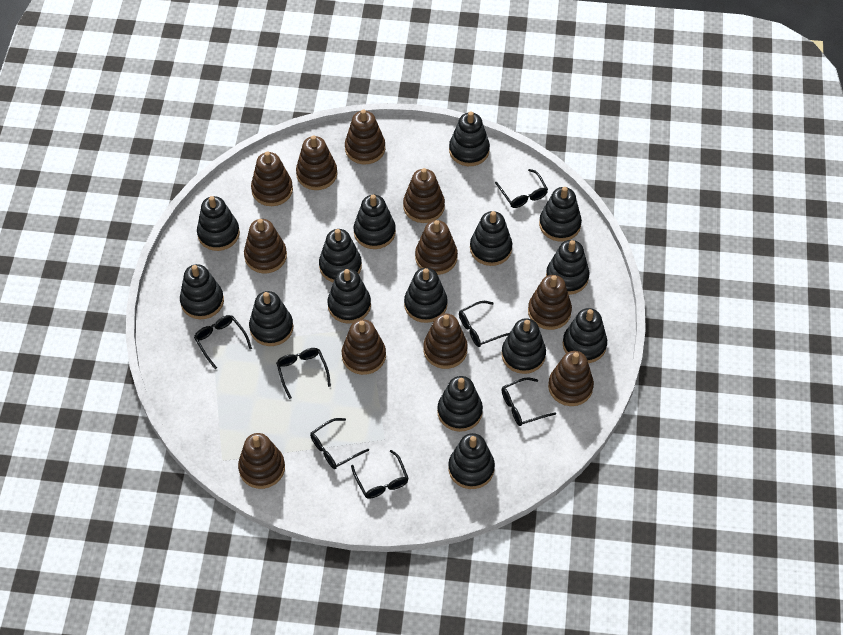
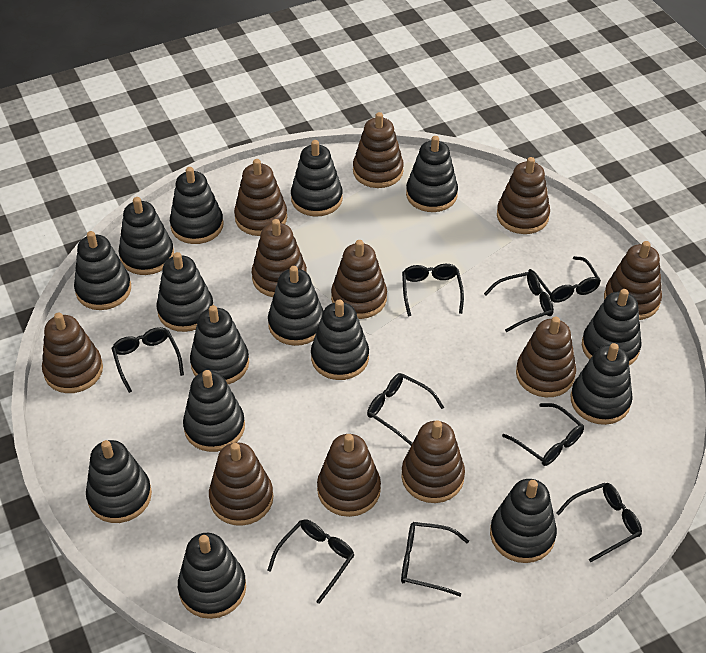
black glasses: 7 -> 9

